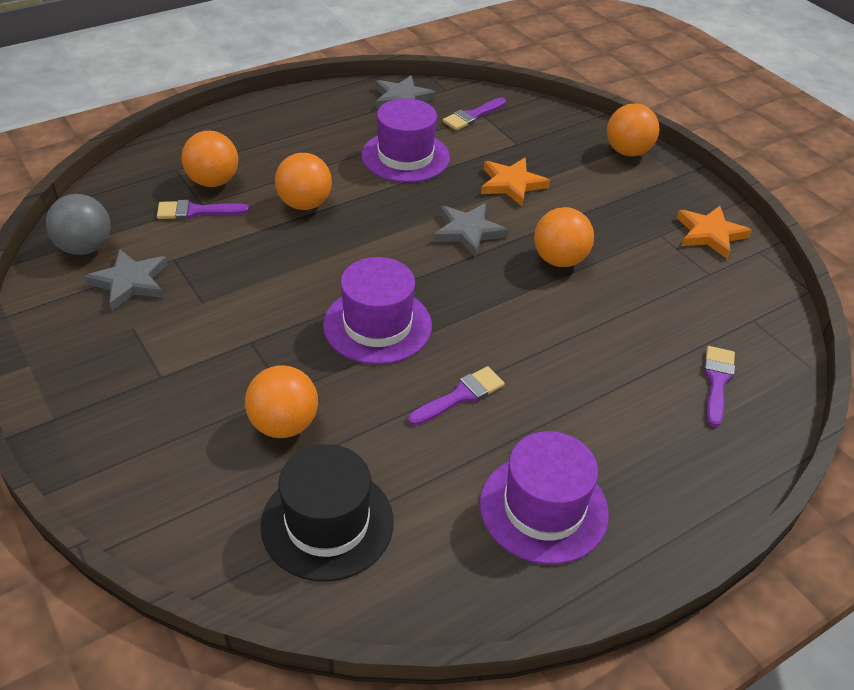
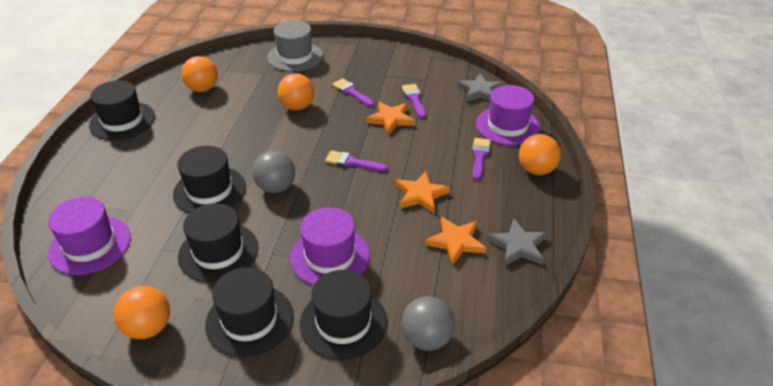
black hat: 1 -> 5
grey ball: 1 -> 2
grey hat: 0 -> 1
grey star: 3 -> 2
orange ball: 5 -> 4
orange star: 2 -> 3

